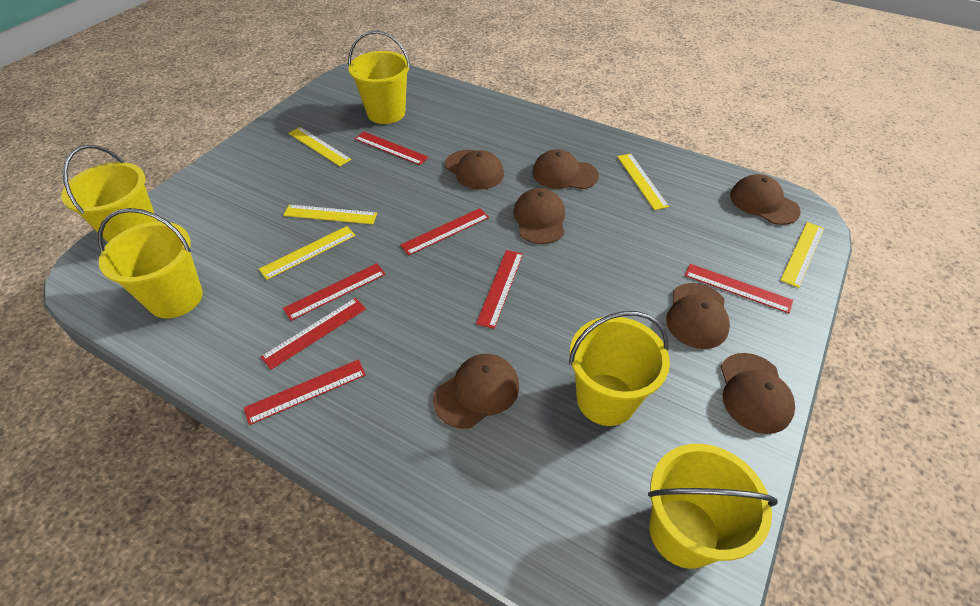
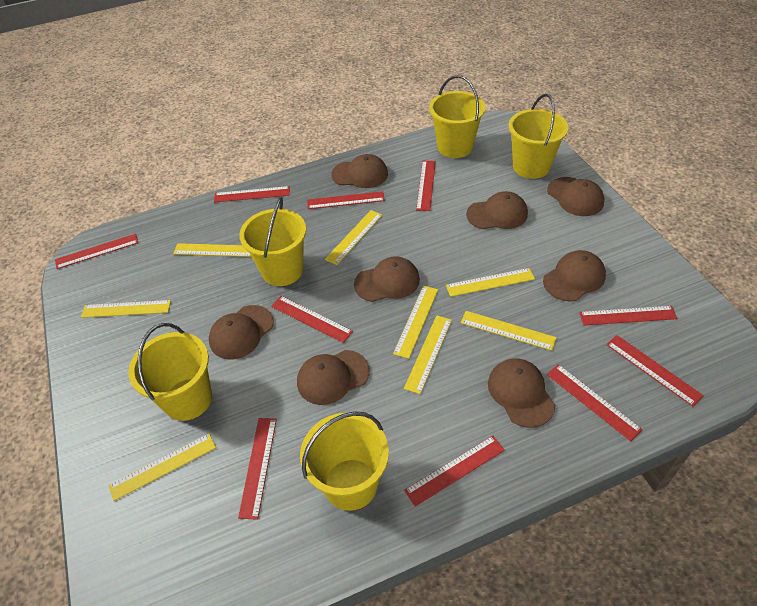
brown cap: 7 -> 8
red ruler: 7 -> 10
yellow ruler: 5 -> 8

